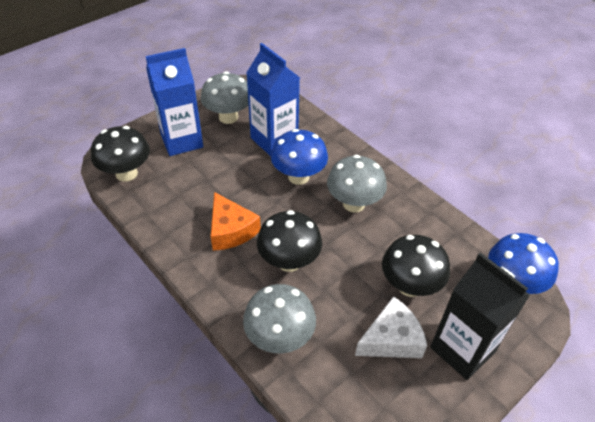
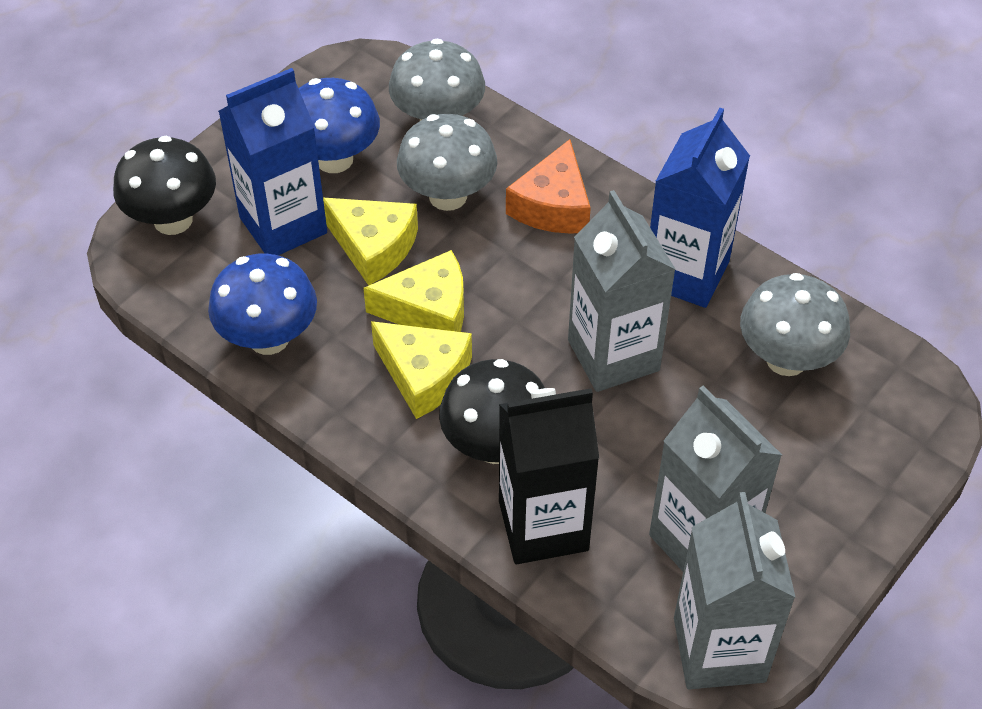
black mushroom: 3 -> 2
grey carton: 0 -> 3
white cheese: 1 -> 0
yellow cheese: 0 -> 3

